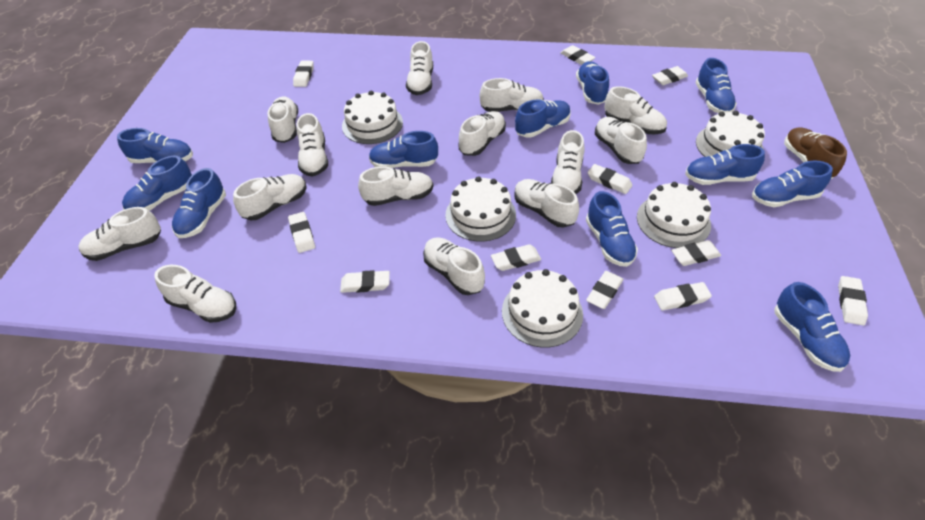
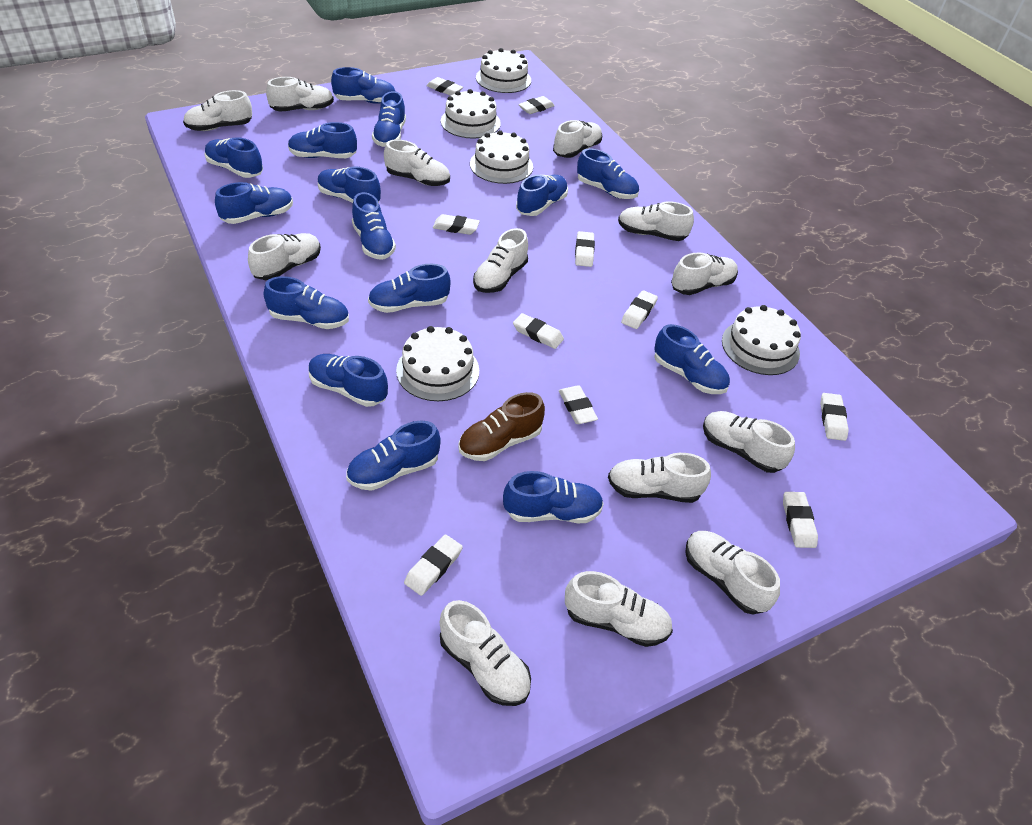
blue shoe: 11 -> 15
white eraser: 11 -> 10
white shoe: 14 -> 13

